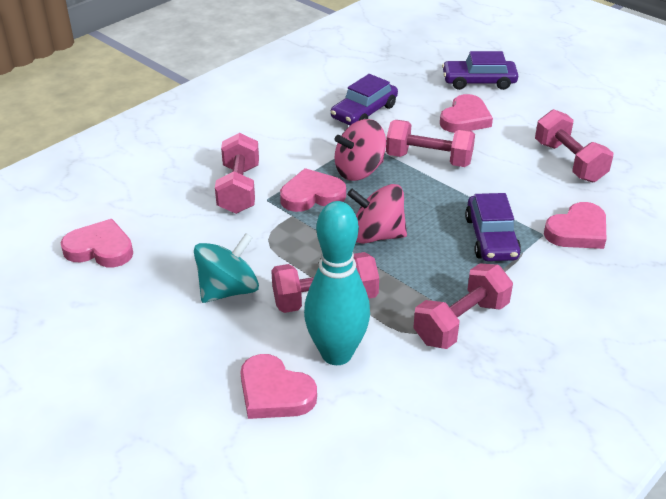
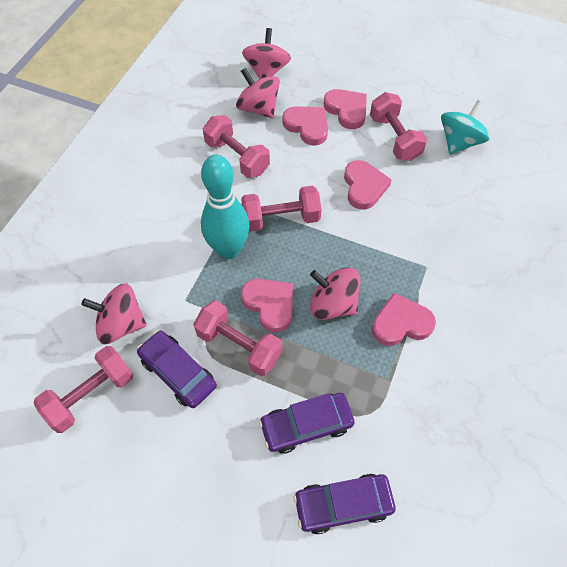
pink spinning top: 2 -> 4

